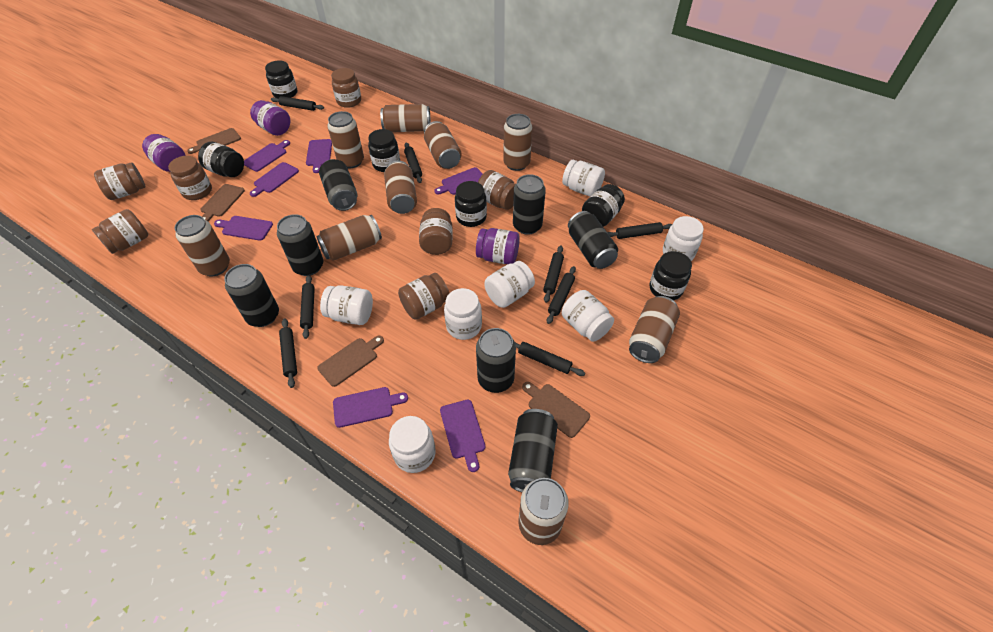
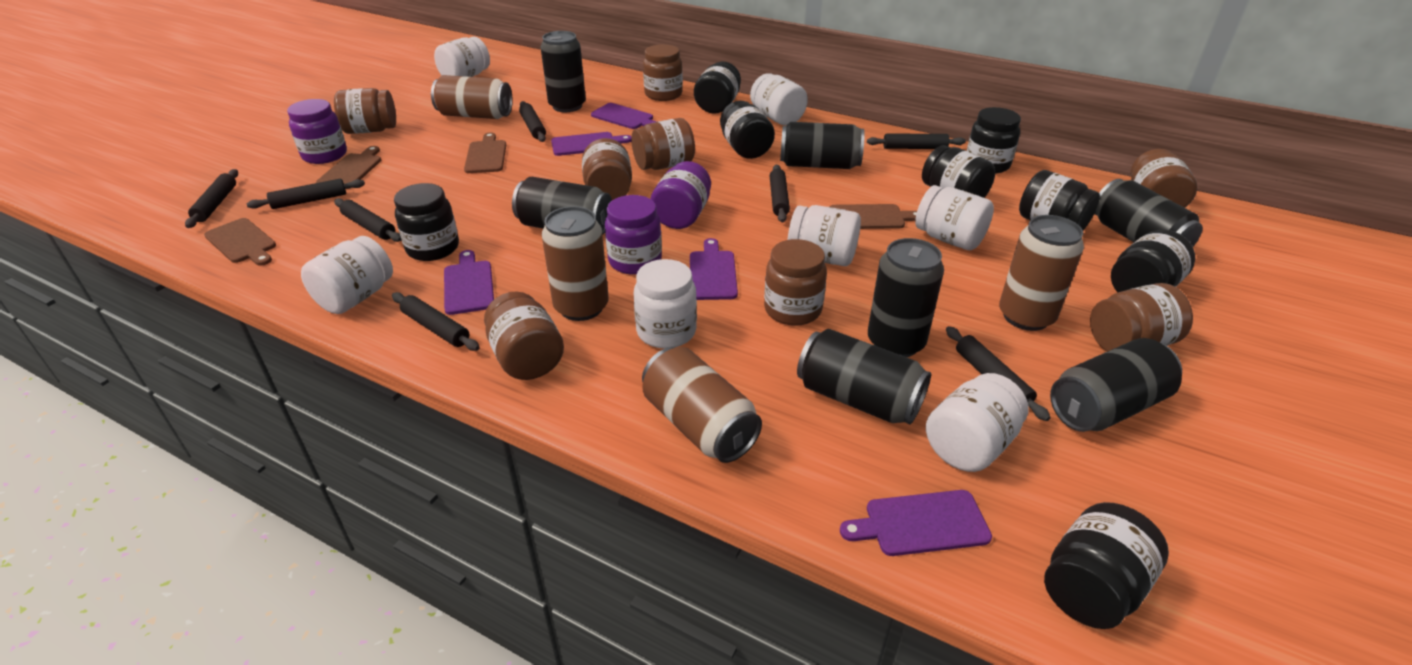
black jar: 6 -> 8
brown can: 9 -> 4
brown jar: 7 -> 8
purple cutting board: 7 -> 5

